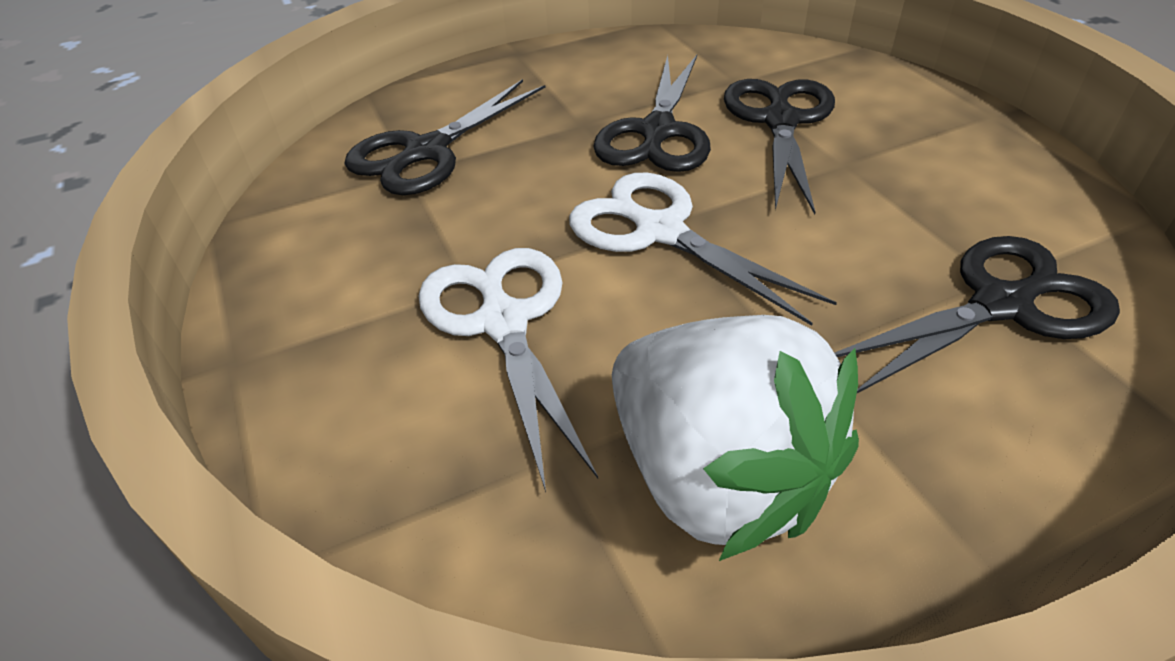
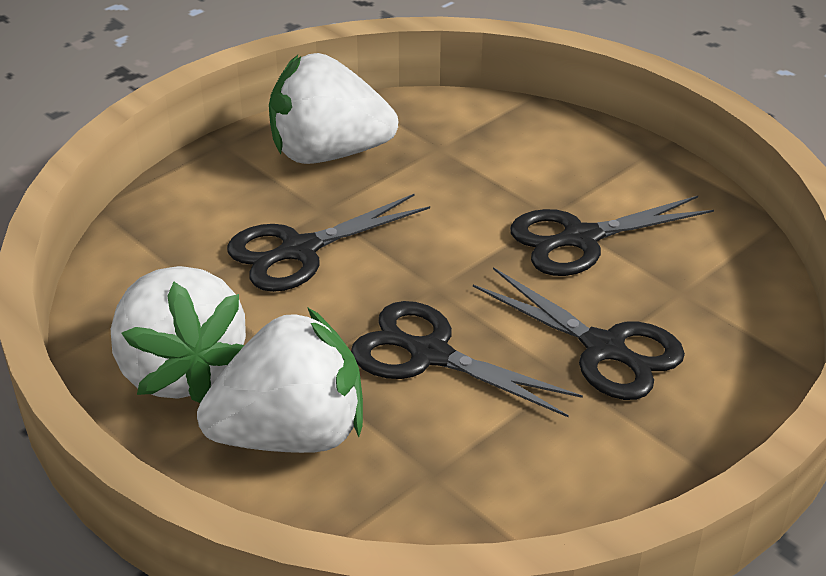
white scissors: 2 -> 0
white strawberry: 1 -> 3

